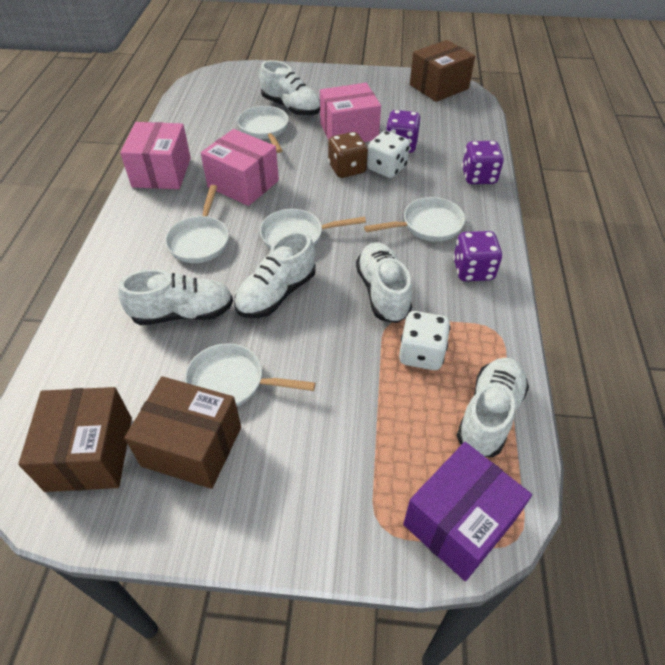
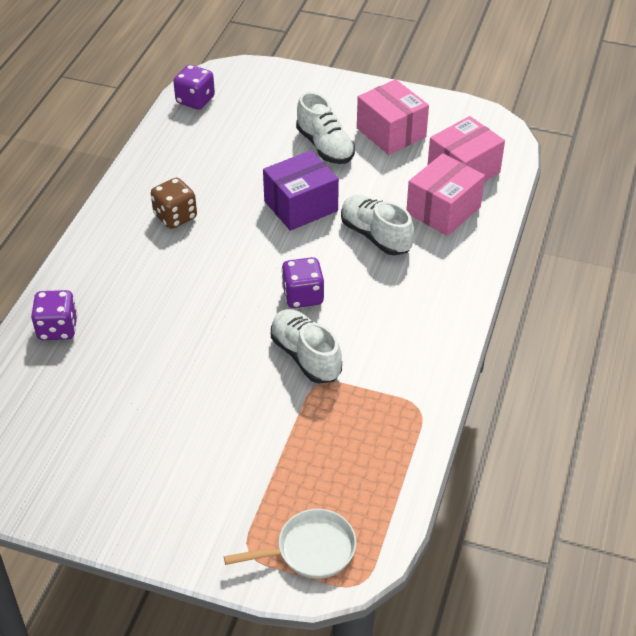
brown box: 3 -> 0
white dice: 2 -> 0
white pan: 5 -> 1
white shoe: 5 -> 3

